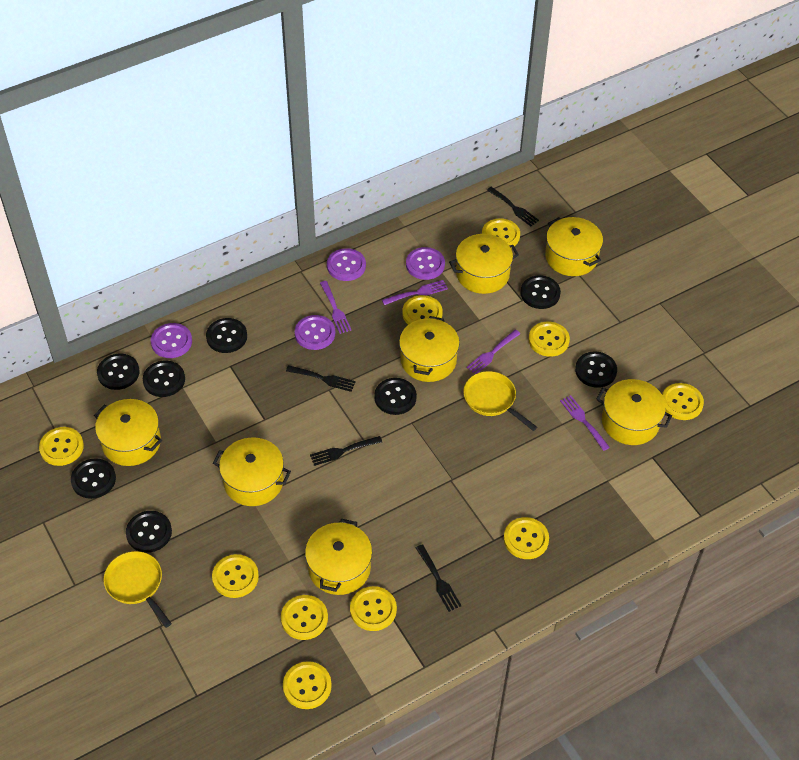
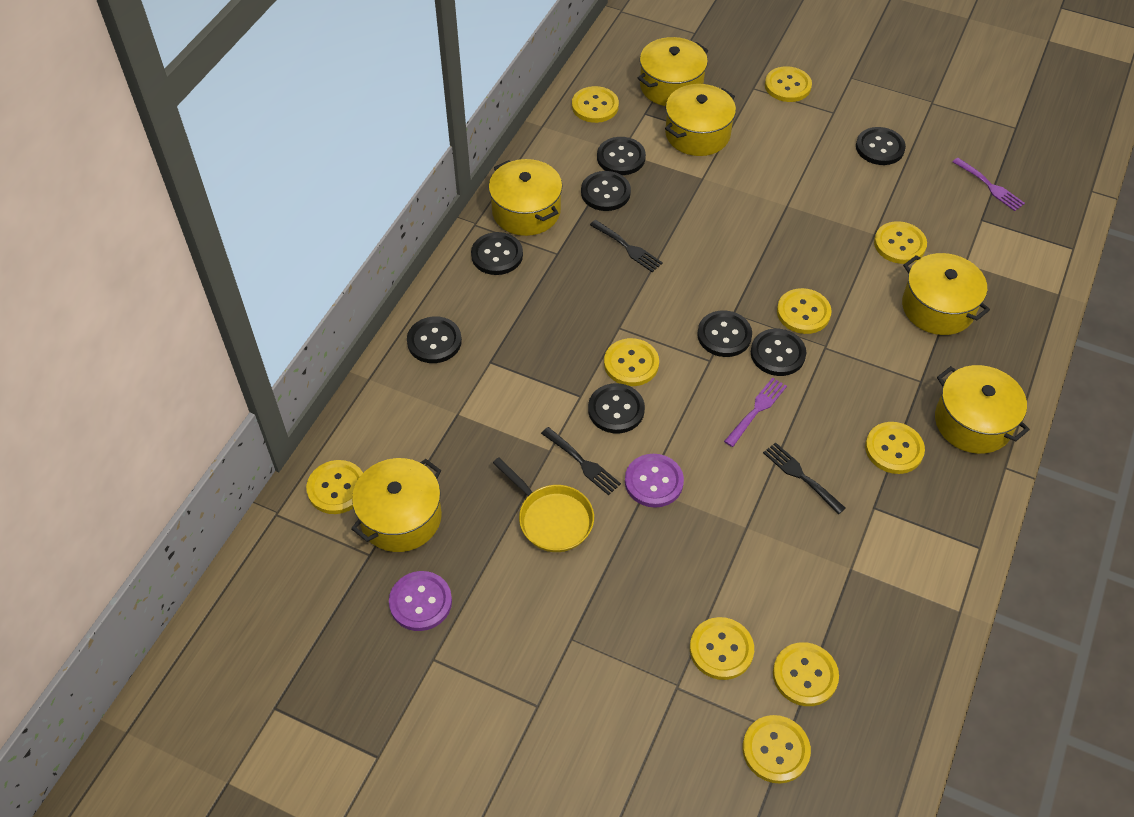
black fork: 4 -> 3
purple button: 4 -> 2
purple fork: 4 -> 2
yellow pan: 2 -> 1
yellow pot: 7 -> 6

